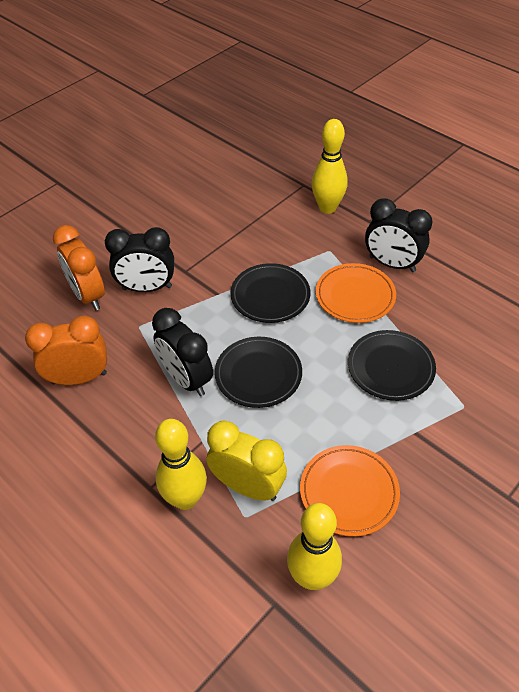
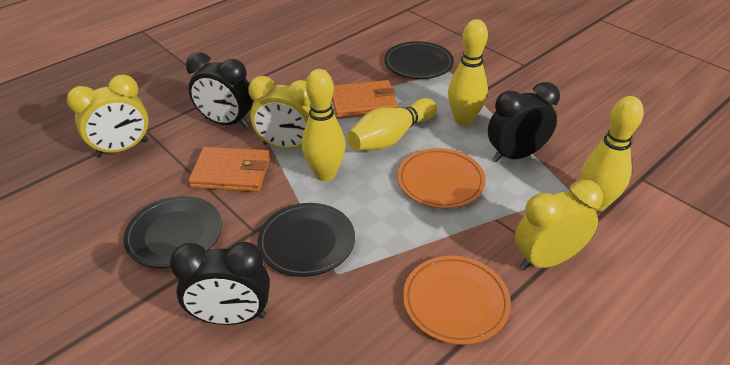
orange clock: 2 -> 0
orange wallet: 0 -> 2
yellow bowling pin: 3 -> 4
yellow clock: 1 -> 3

